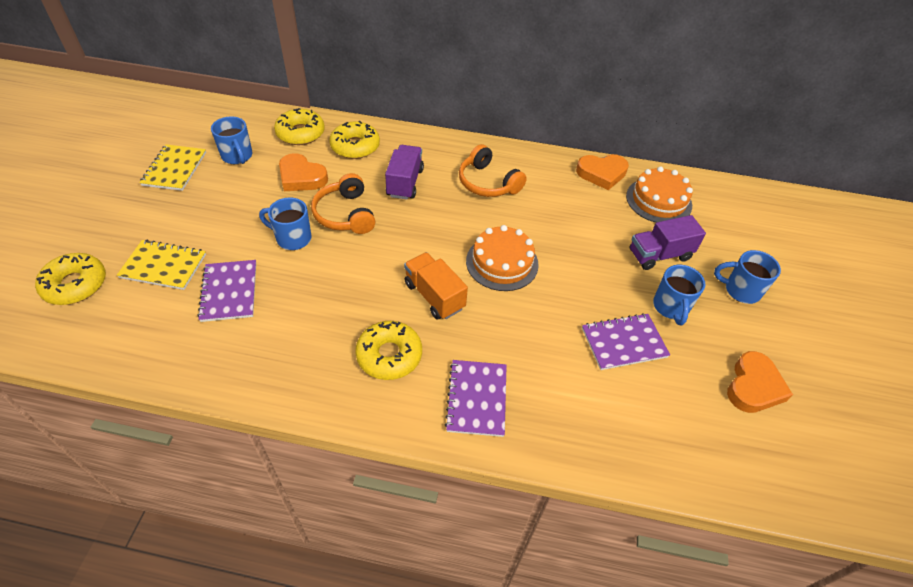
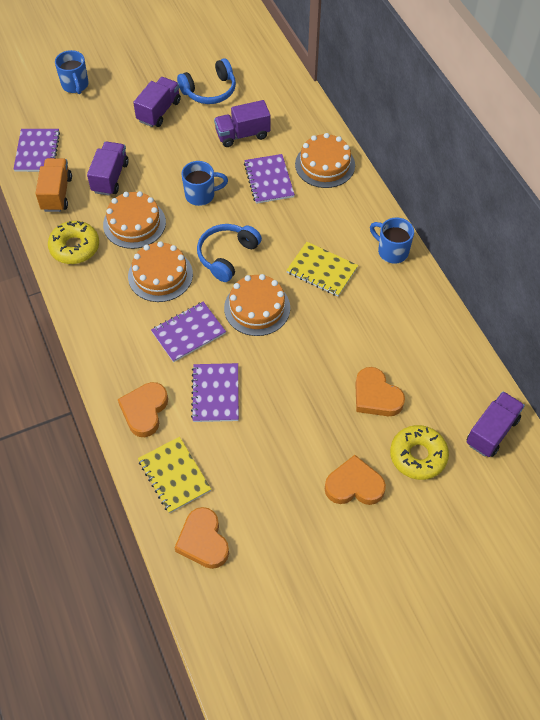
blue headphones: 0 -> 2
blue mug: 4 -> 3
orange cake: 2 -> 4
orange headphones: 2 -> 0
orange heart: 3 -> 4
purple notebook: 3 -> 4
purple truck: 2 -> 4
yellow donut: 4 -> 2

